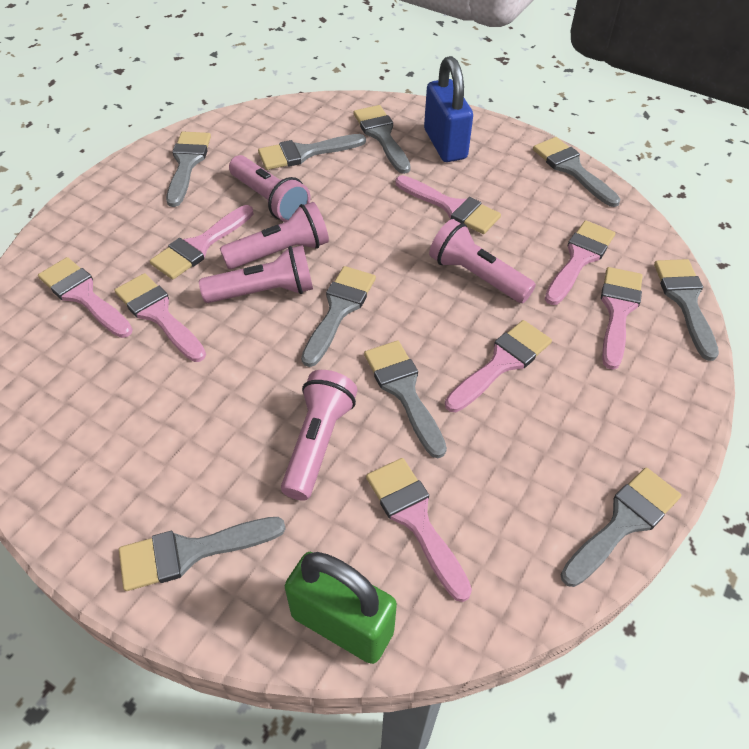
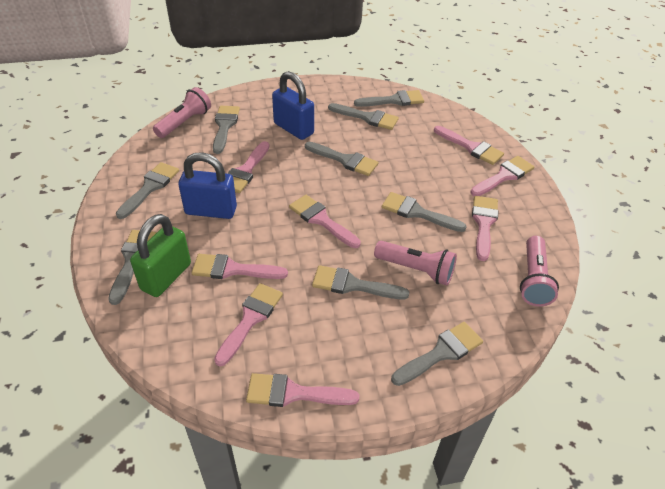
blue padlock: 1 -> 2
pink flashlight: 5 -> 3

